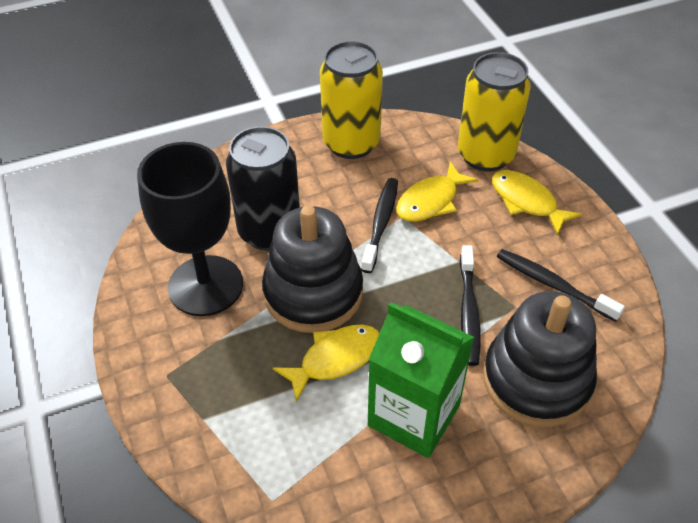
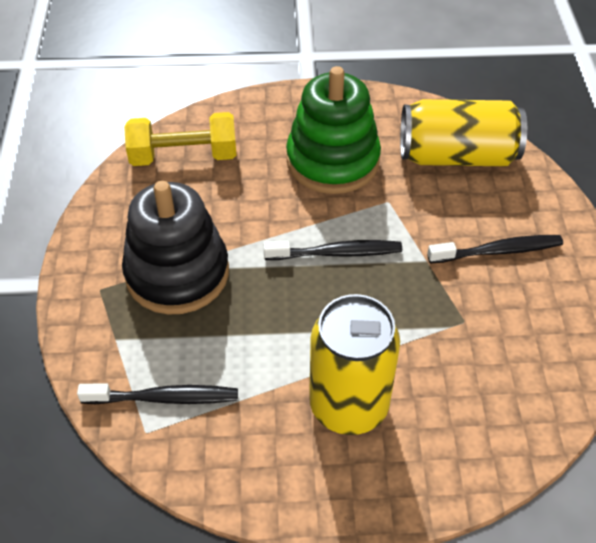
black can: 1 -> 0
black goblet: 1 -> 0
black stacking toy: 2 -> 1
green carton: 1 -> 0
green stacking toy: 0 -> 1
yellow dumbbell: 0 -> 1
yellow fish: 3 -> 0

